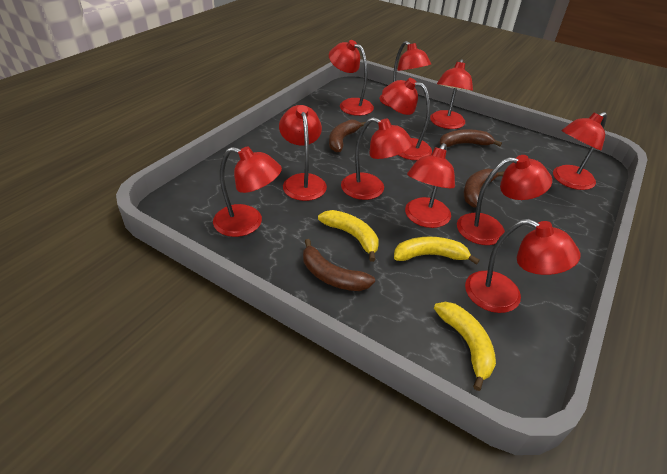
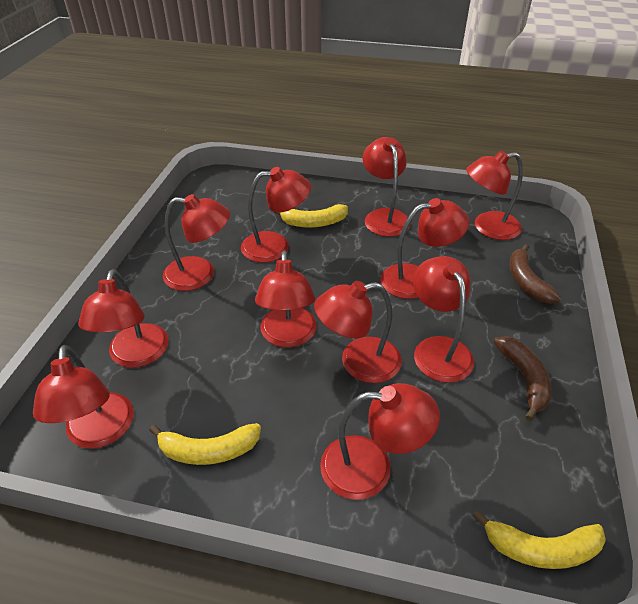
brown banana: 4 -> 2

